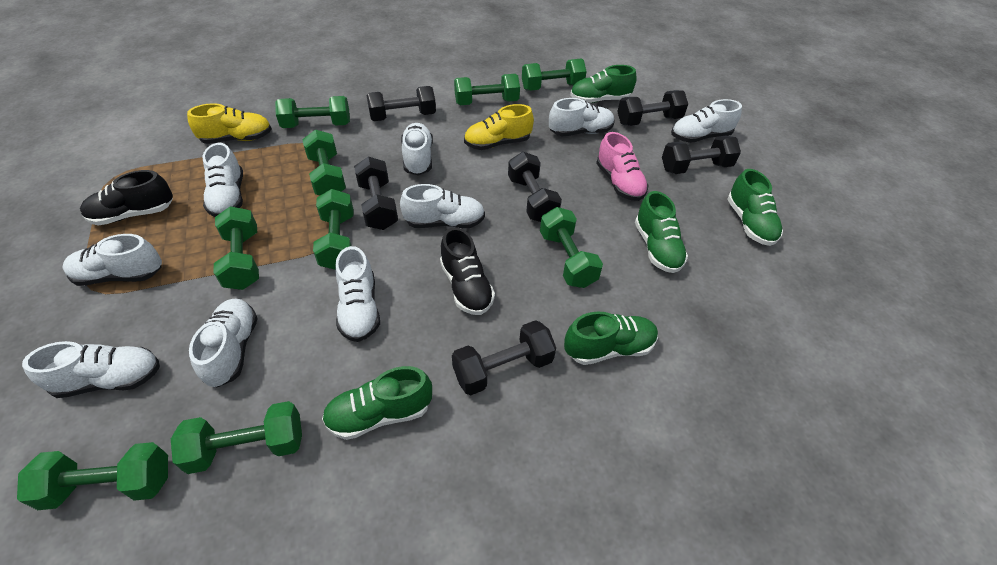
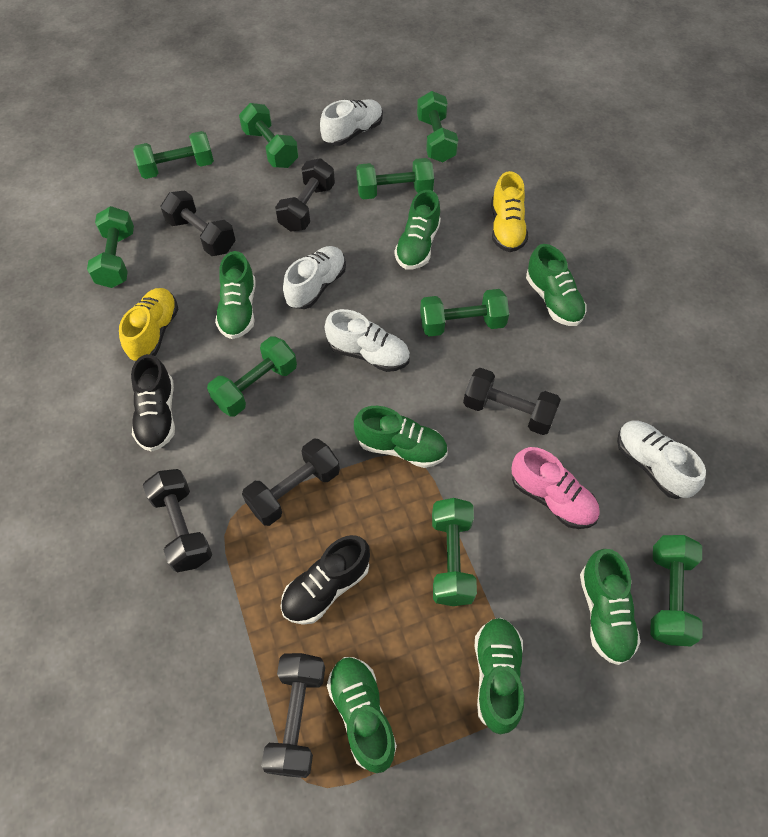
green shoe: 5 -> 7
white shoe: 9 -> 4

